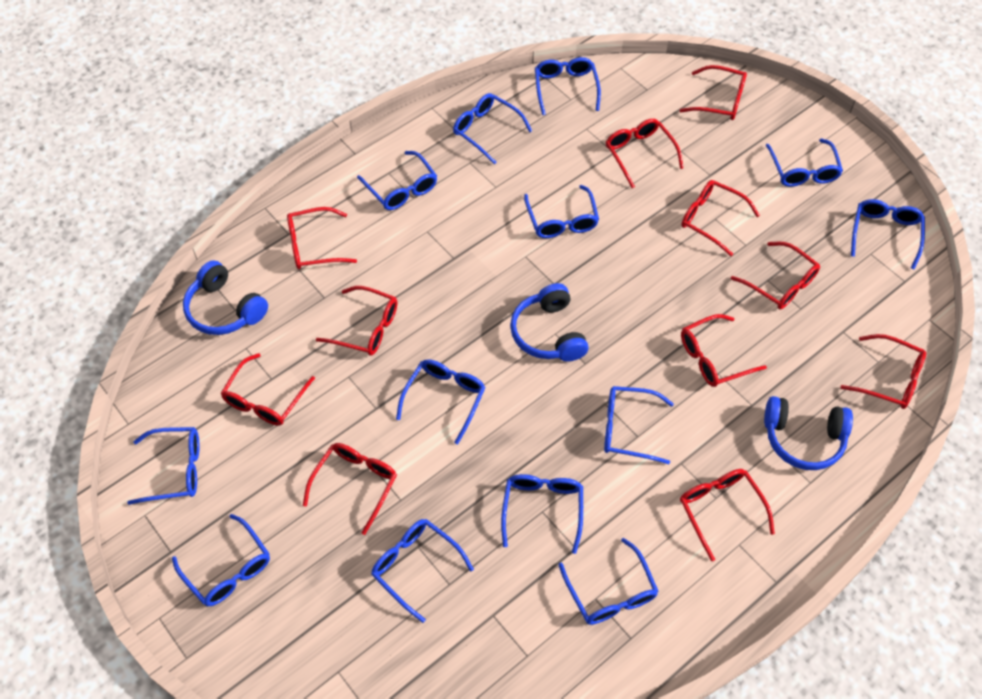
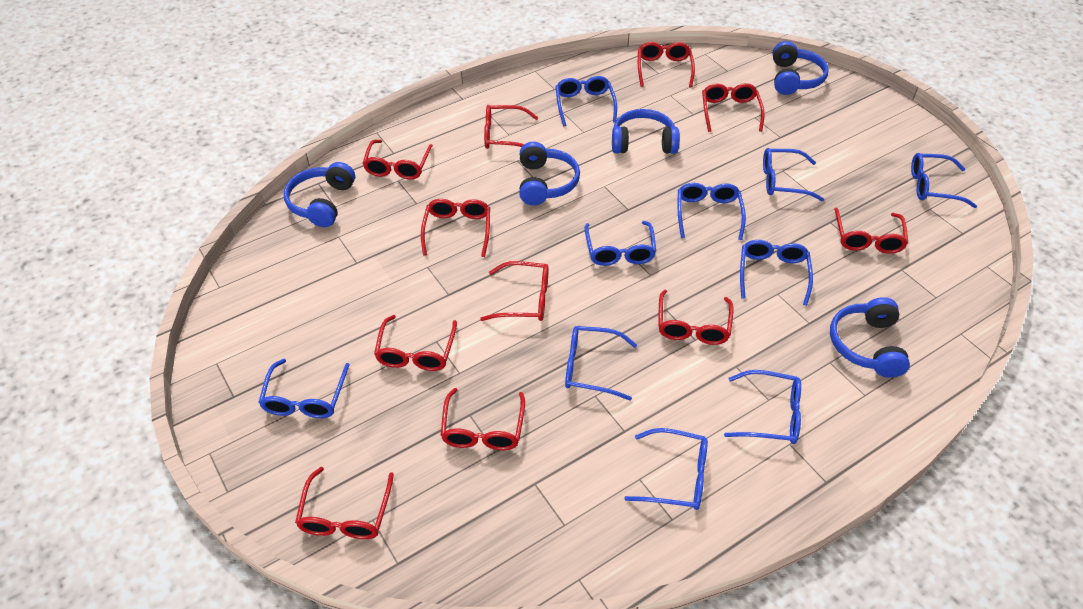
blue glasses: 13 -> 10
blue headphones: 3 -> 5

